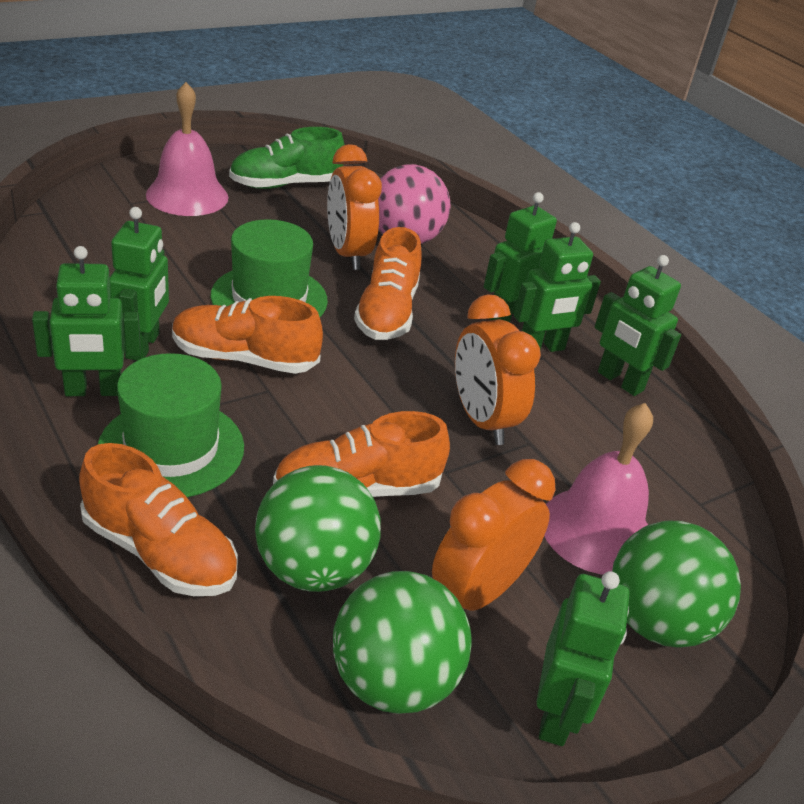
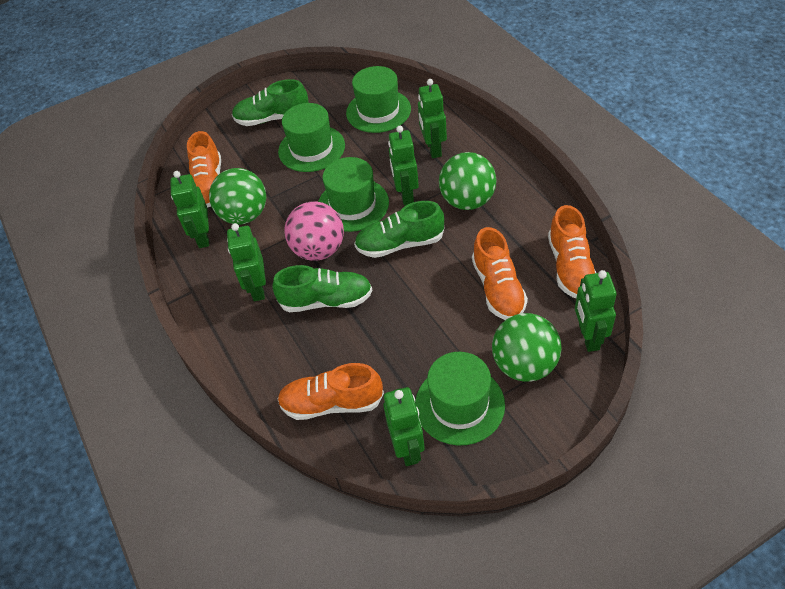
green hat: 2 -> 4
green shoe: 1 -> 3
orange clock: 3 -> 0
pink bell: 2 -> 0

